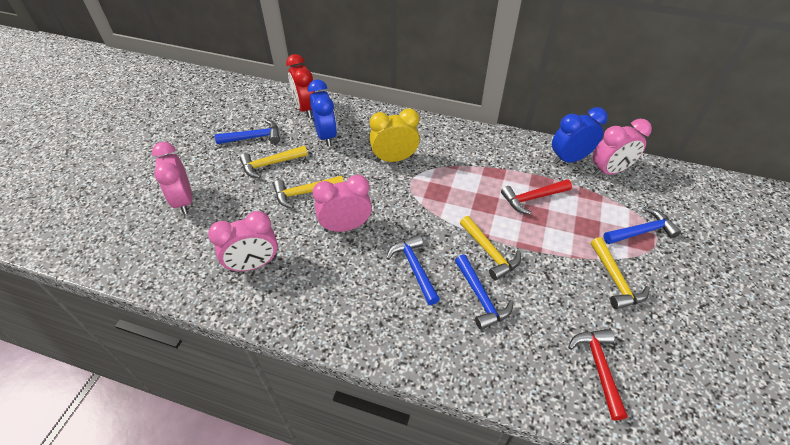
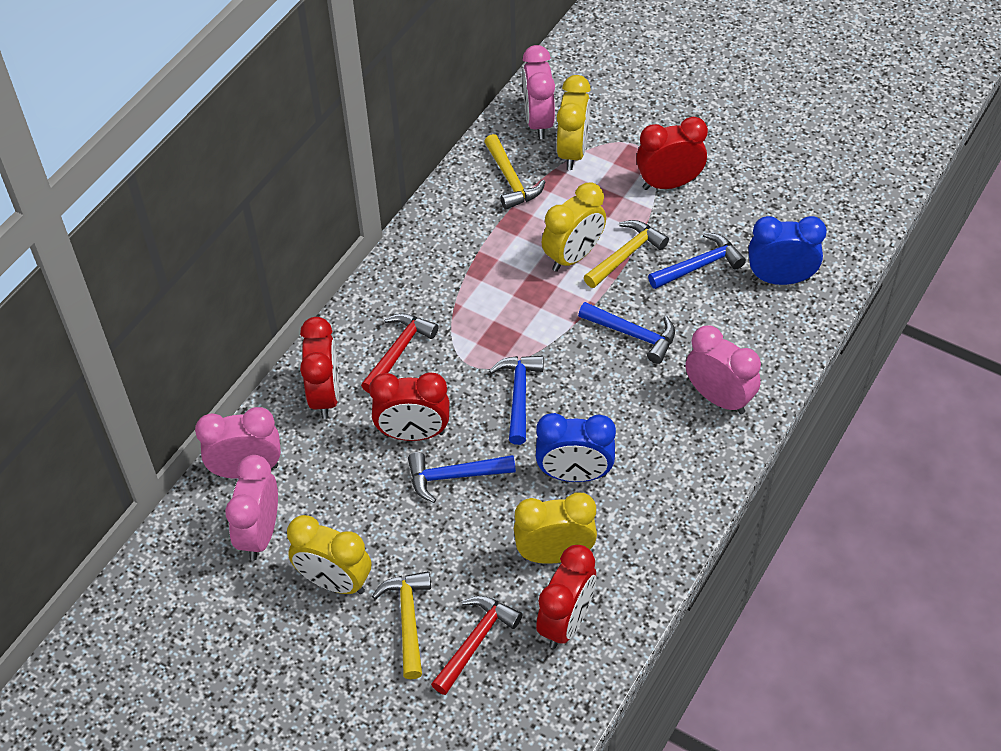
red clock: 1 -> 4
yellow clock: 1 -> 4
yellow hammer: 4 -> 3

